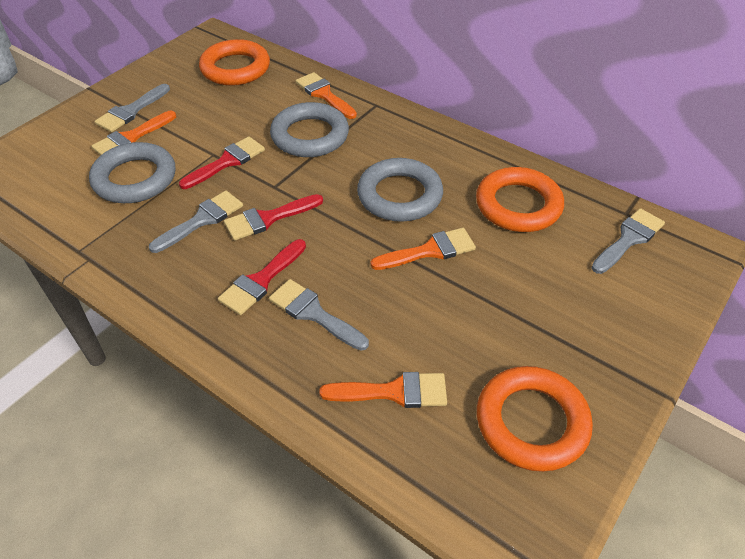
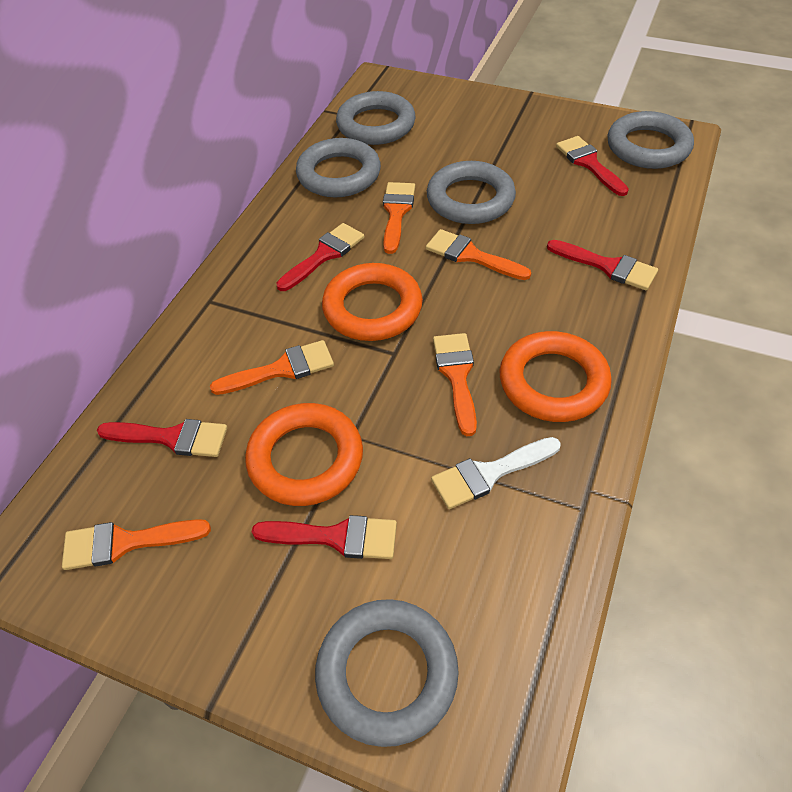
grey brush: 4 -> 0
grey ring: 3 -> 5
orange brush: 4 -> 5
red brush: 3 -> 5
white brush: 0 -> 1

